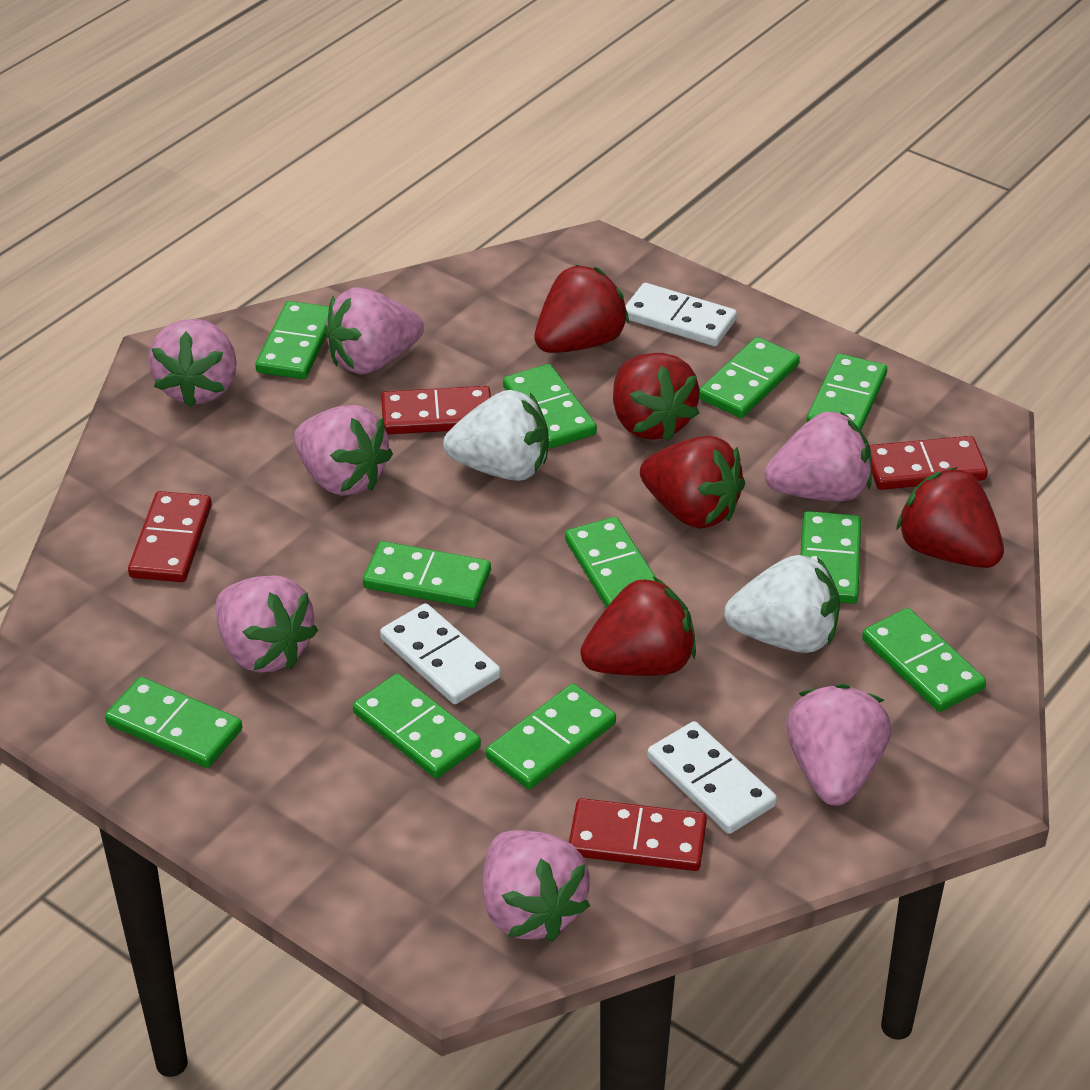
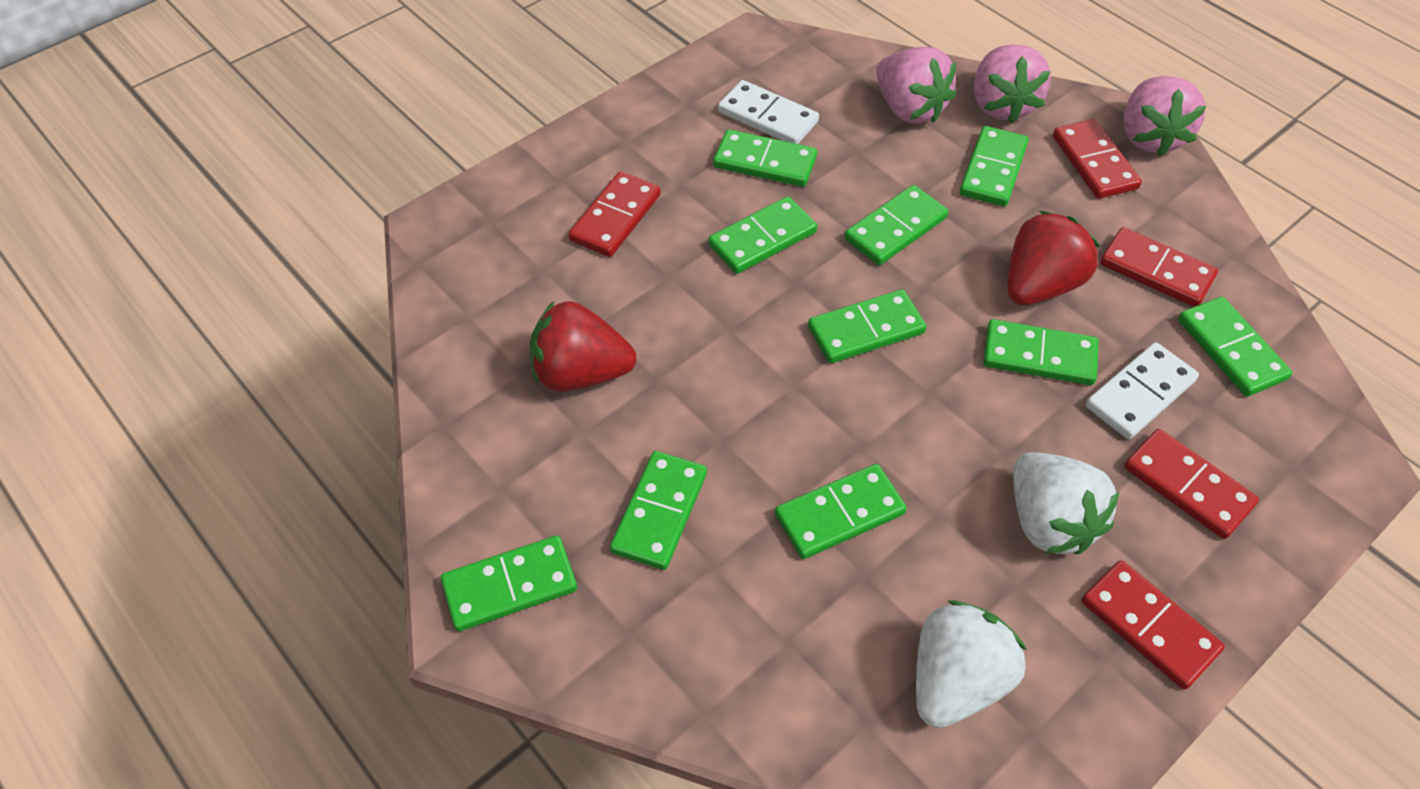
green domino: 11 -> 10
pink strawberry: 7 -> 3
red domino: 4 -> 5
red strawberry: 5 -> 2
white domino: 3 -> 2

